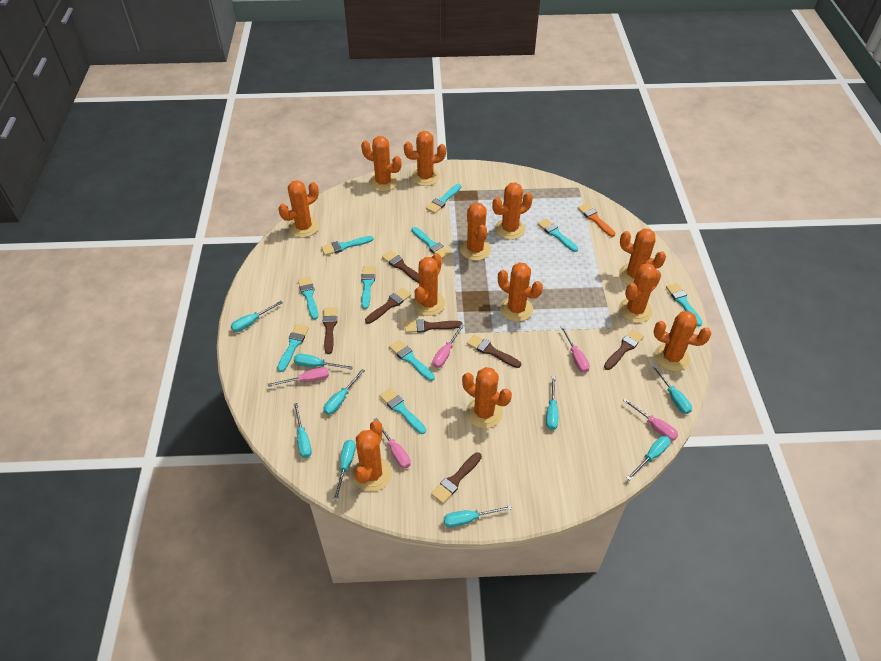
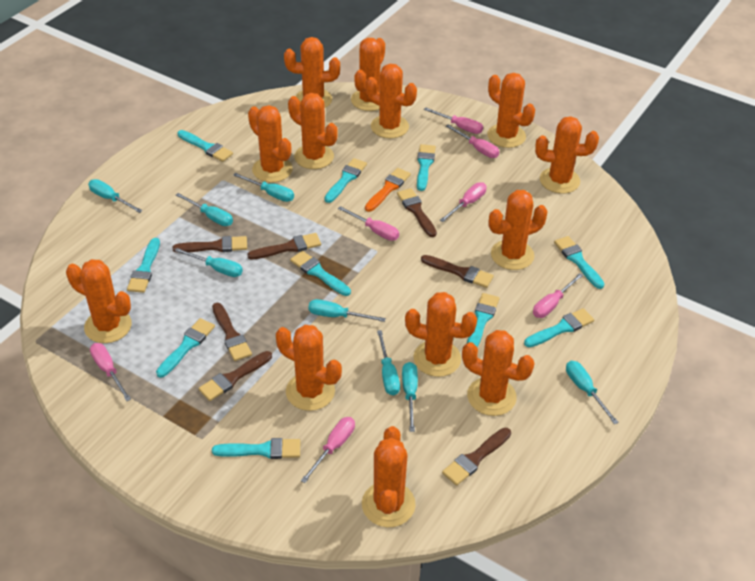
orange cactus: 12 -> 13
pink screwdriver: 5 -> 7
turquoise screwdriver: 9 -> 8

